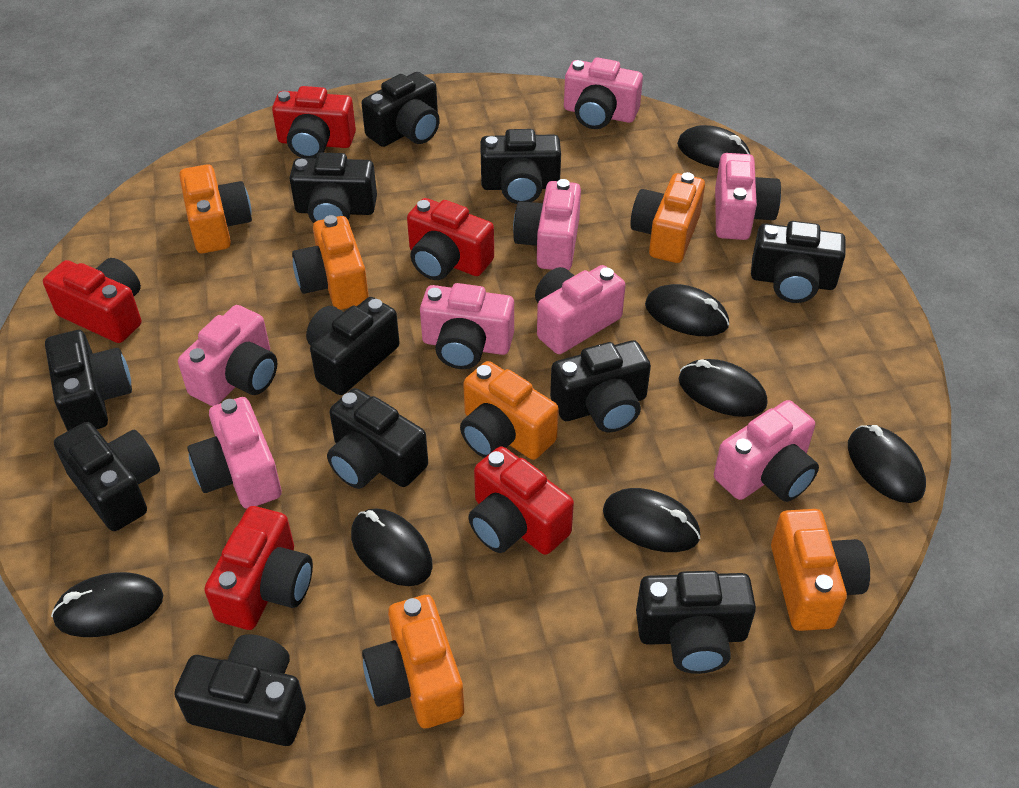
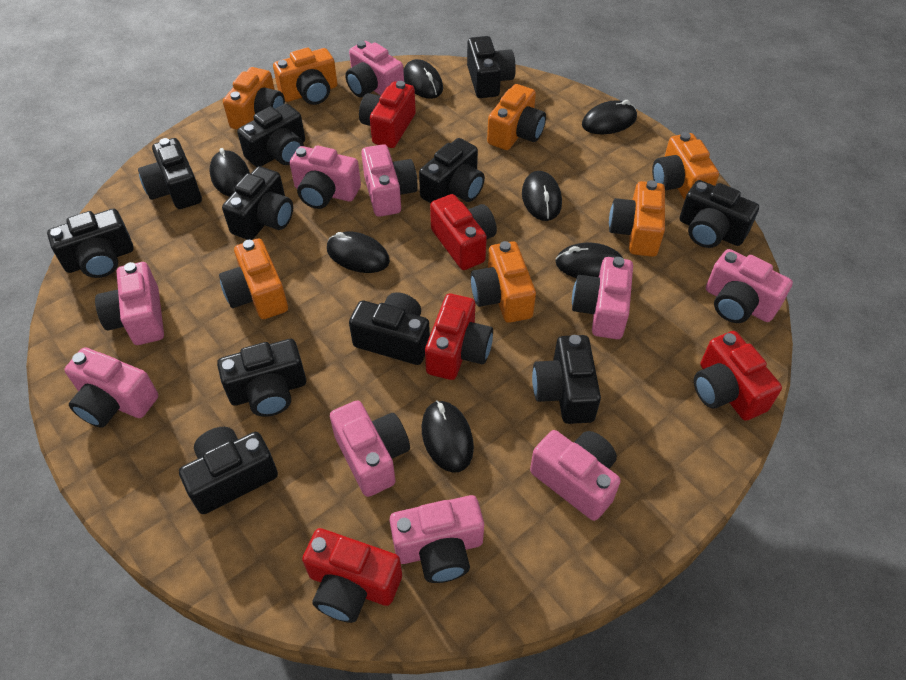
orange camera: 6 -> 7
pink camera: 8 -> 10

